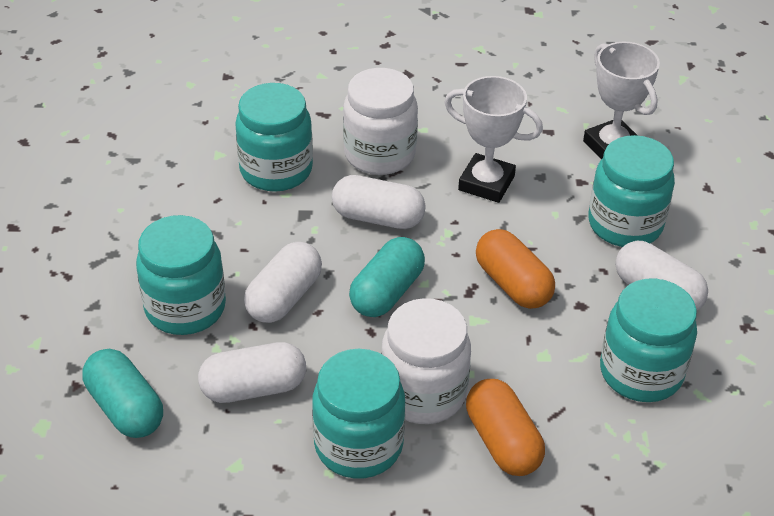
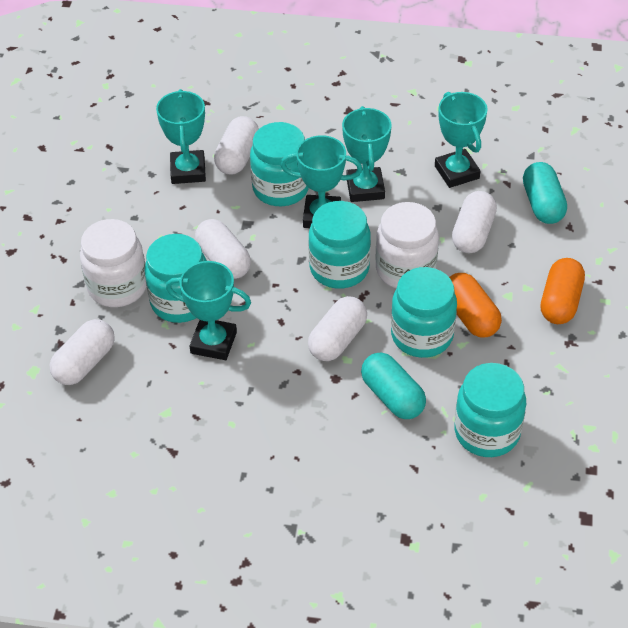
turquoise trophy: 0 -> 5
white capsule: 4 -> 5
white trophy: 2 -> 0

